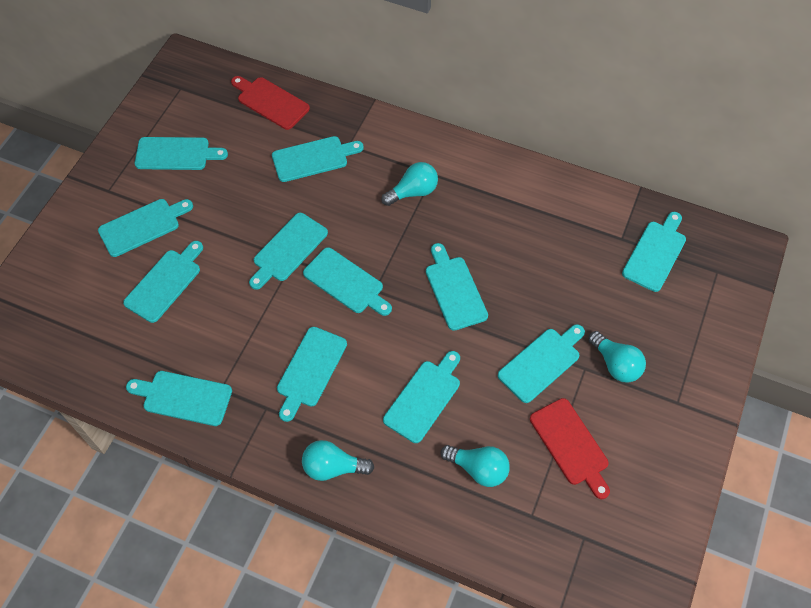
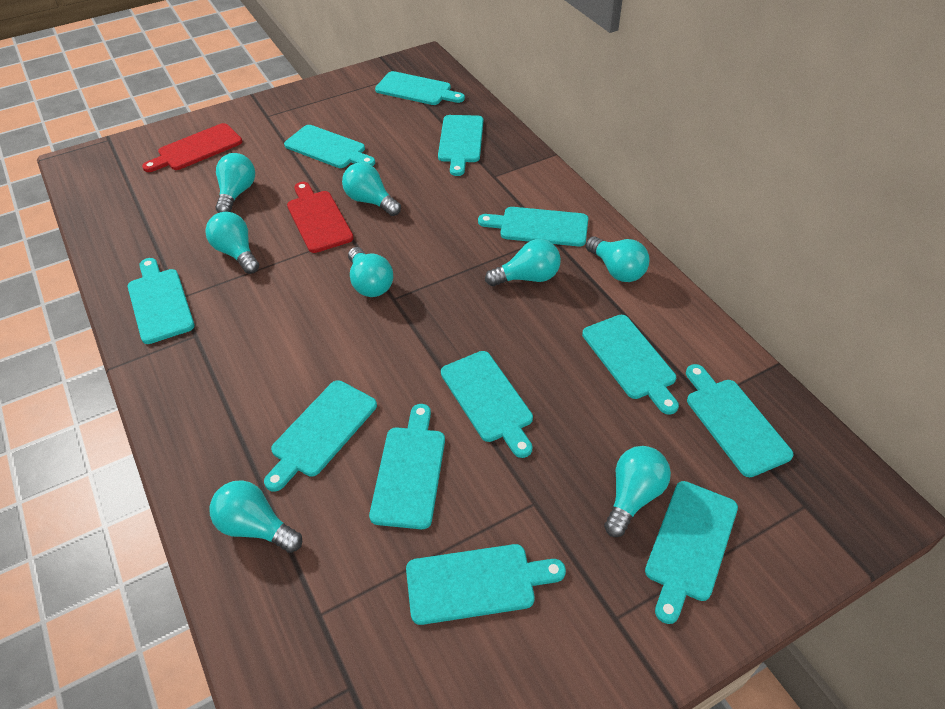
turquoise light bulb: 4 -> 8

